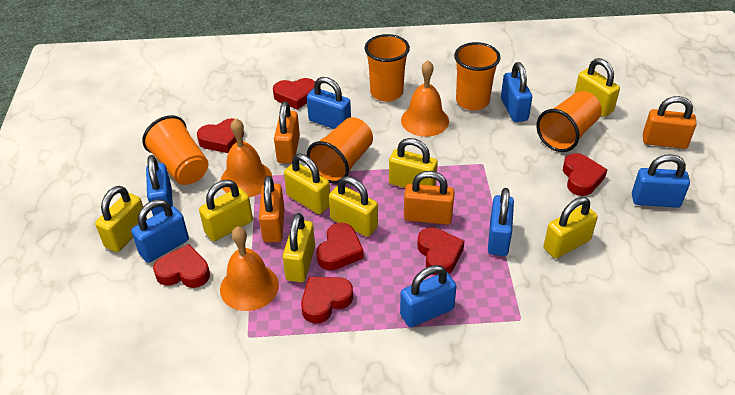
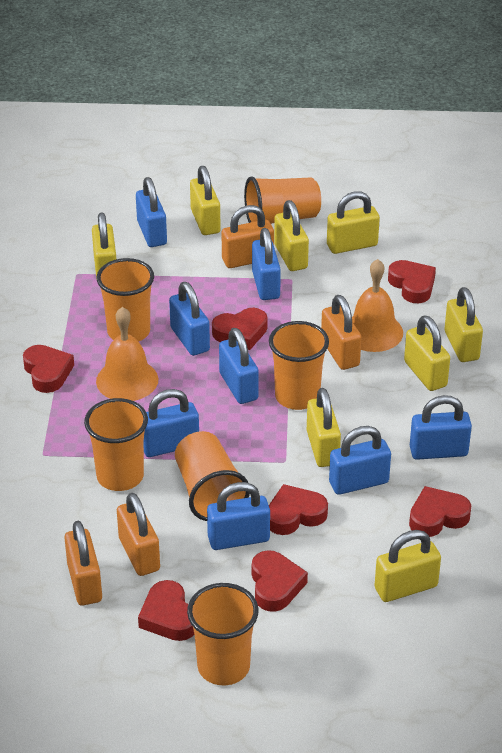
blue padlock: 7 -> 8
orange bell: 3 -> 2
orange cup: 5 -> 6

